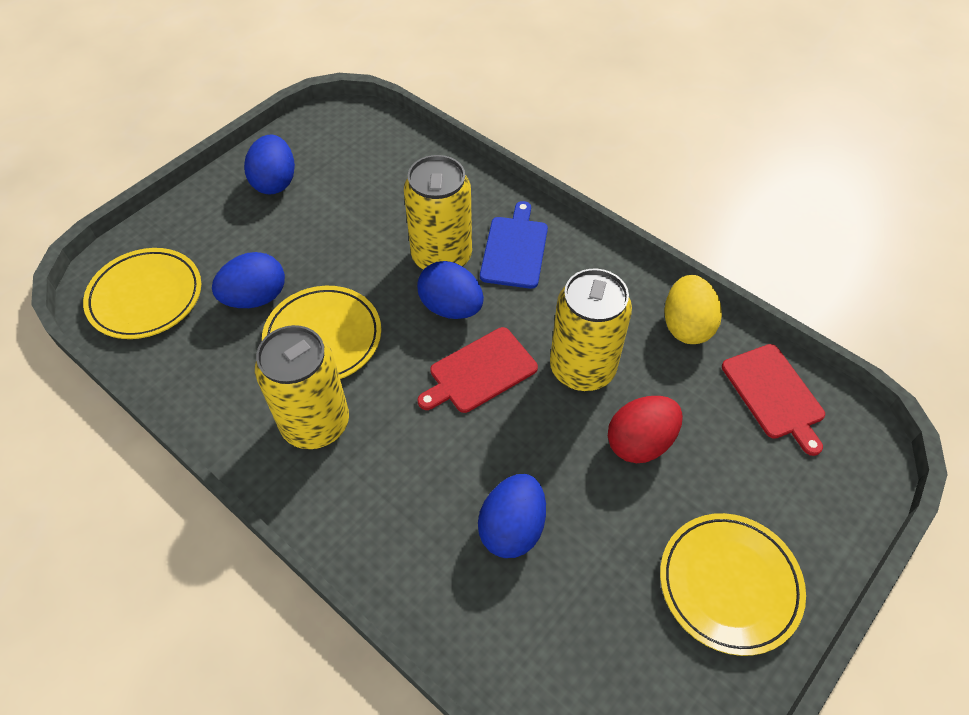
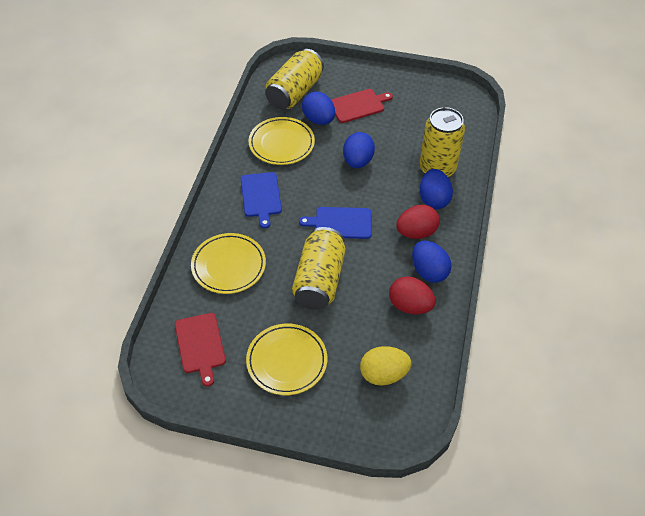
blue cutting board: 1 -> 2
red egg: 1 -> 2

